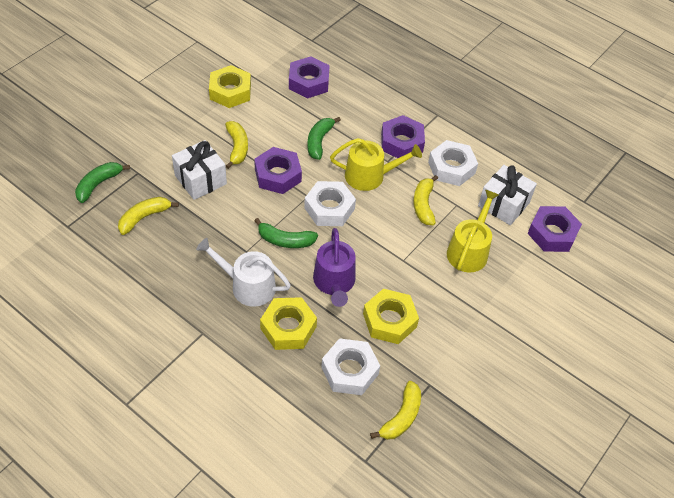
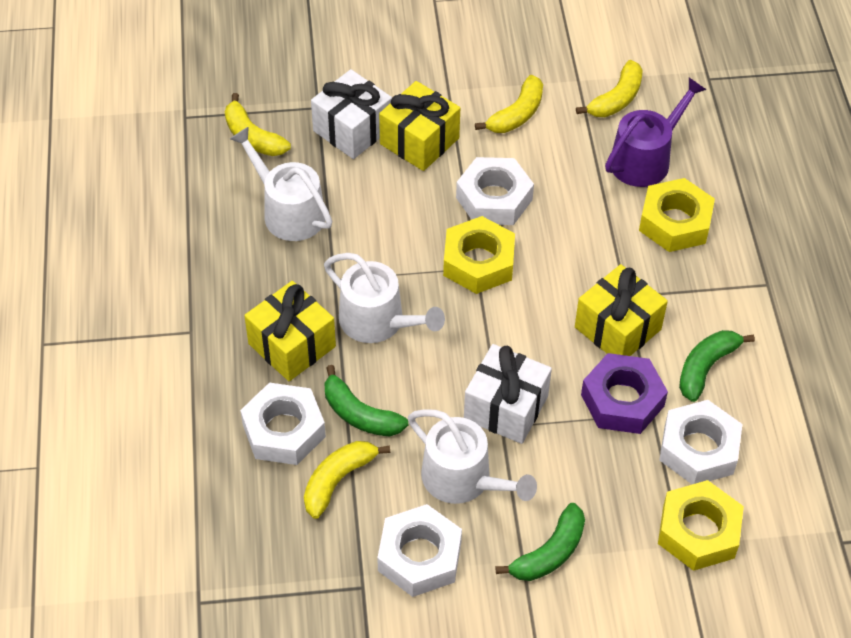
purple nut: 4 -> 1
white nut: 3 -> 4
white watering can: 1 -> 3
yellow gift: 0 -> 3
yellow watering can: 2 -> 0

